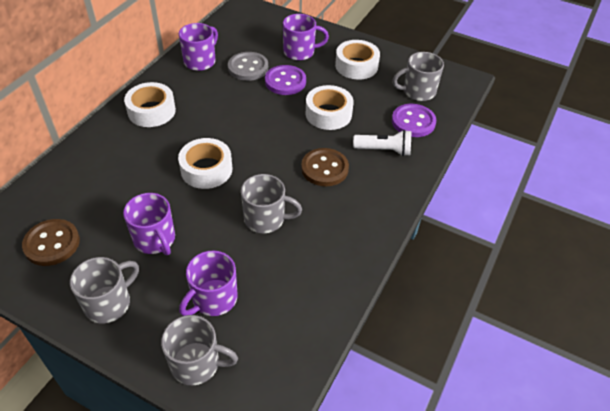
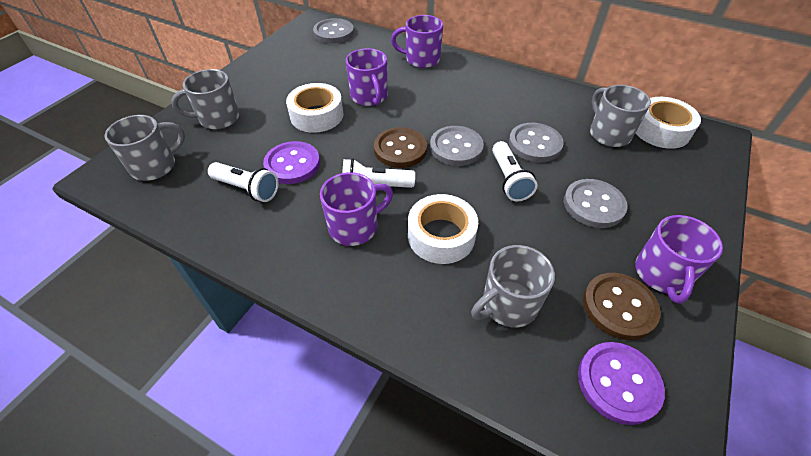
grey button: 1 -> 4
white flashlight: 1 -> 3
white tape: 4 -> 3

